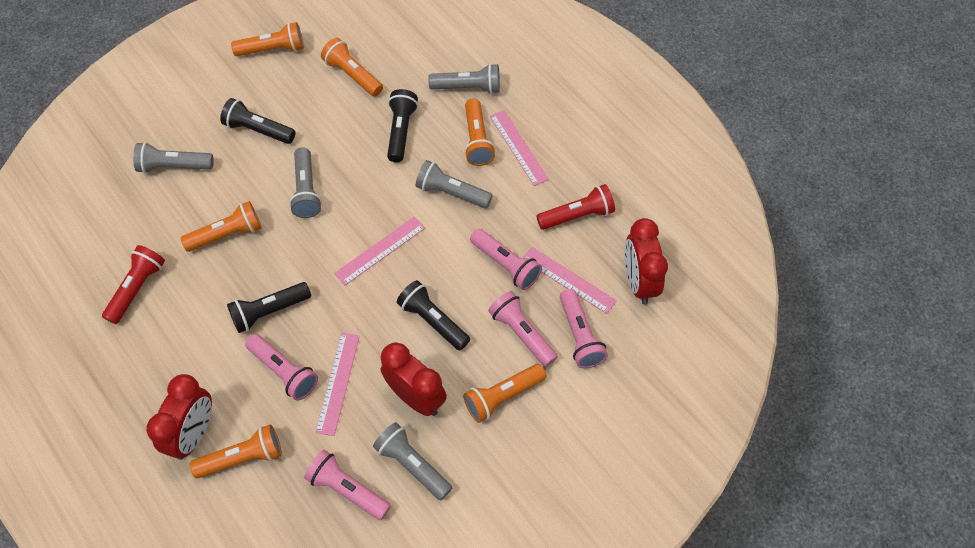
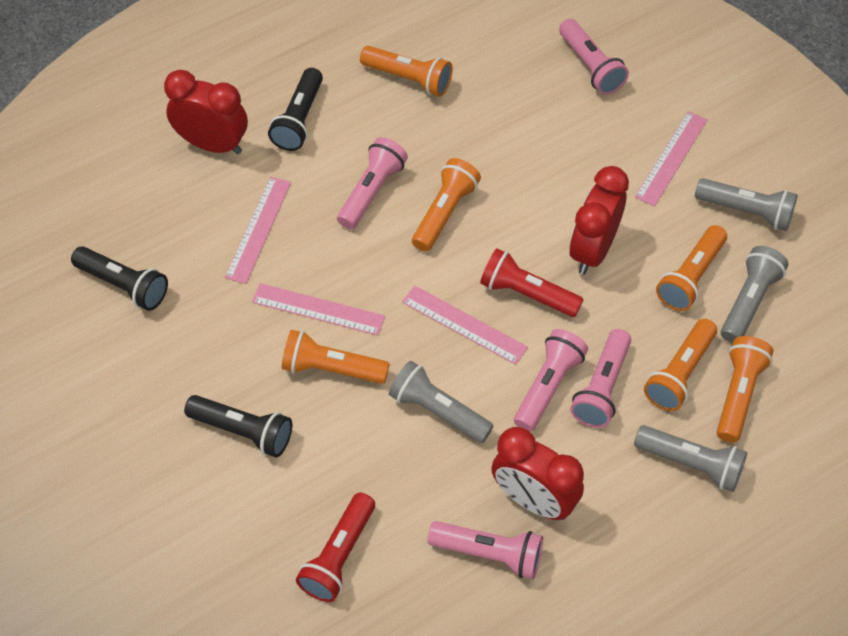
black flashlight: 4 -> 3
grey flashlight: 5 -> 4

